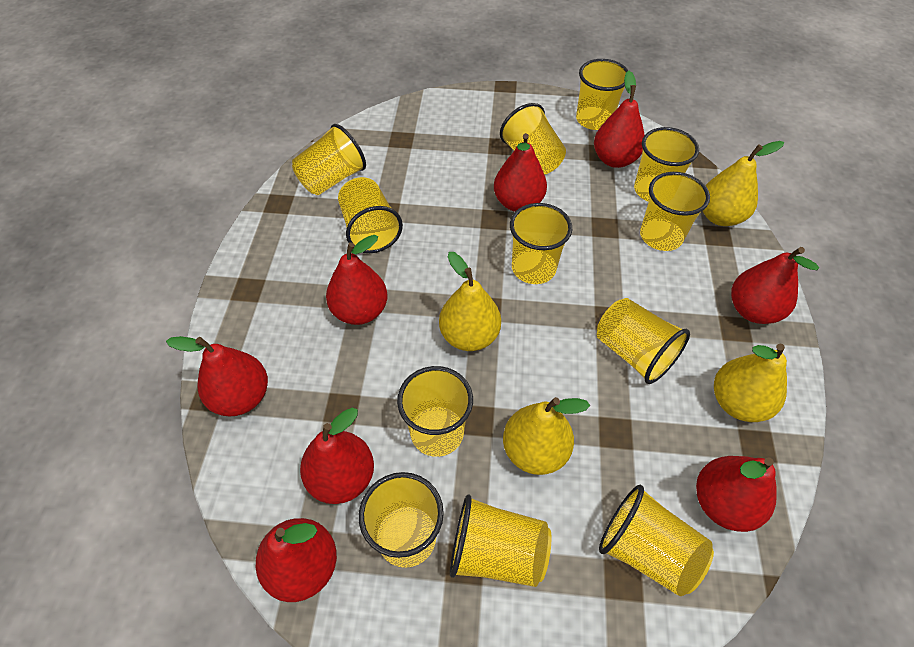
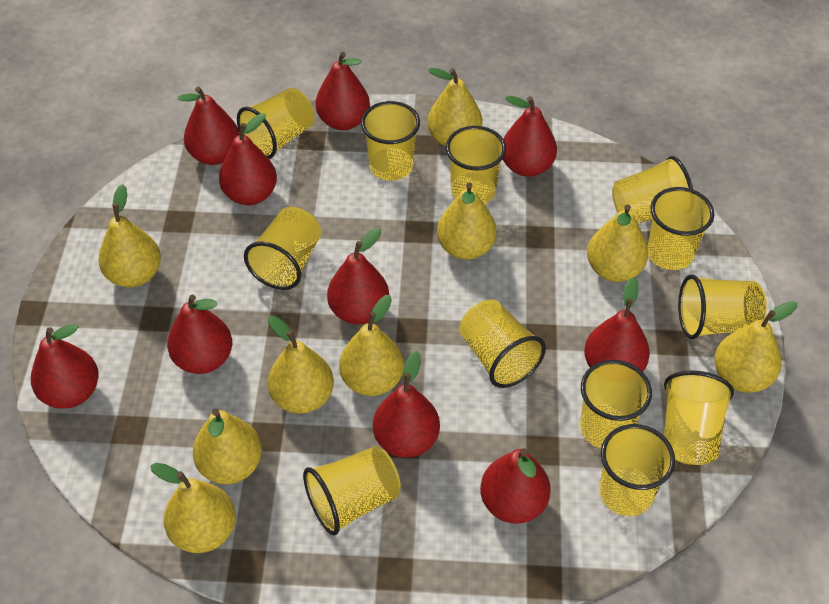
red pear: 8 -> 10
yellow pear: 4 -> 9

